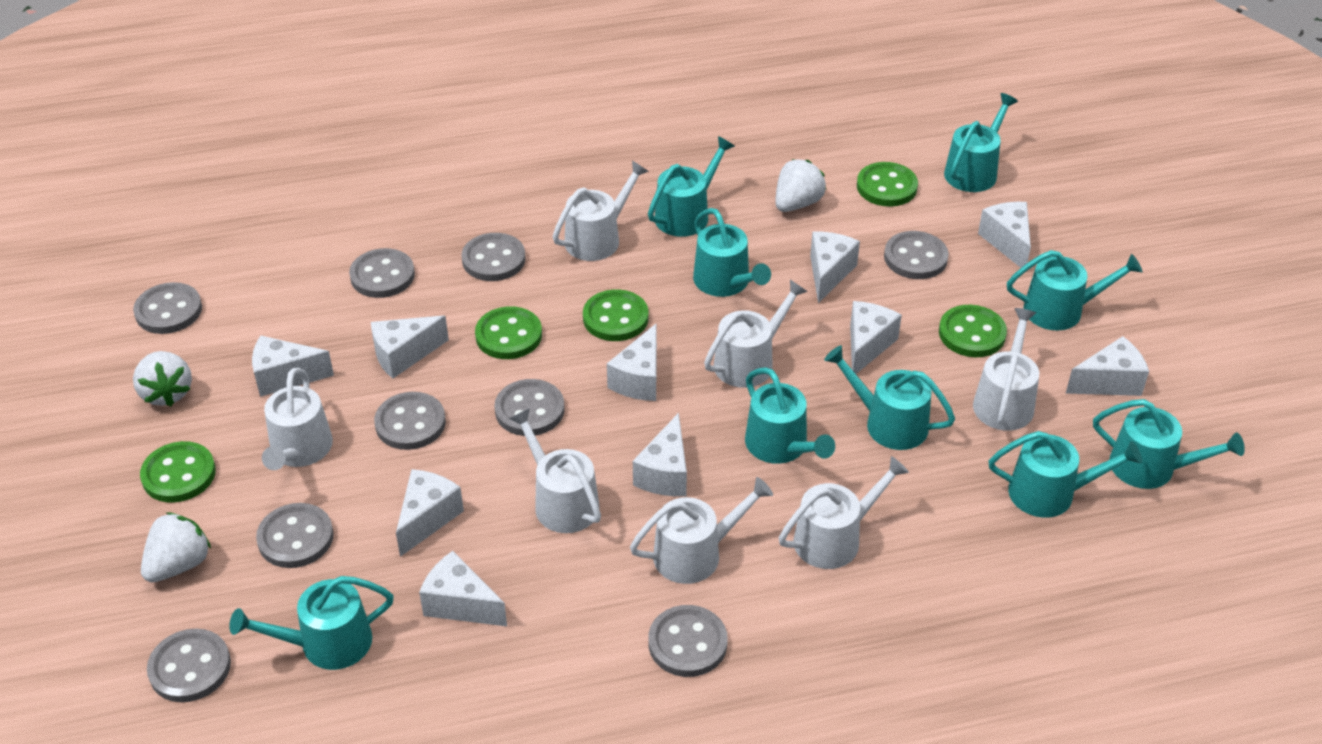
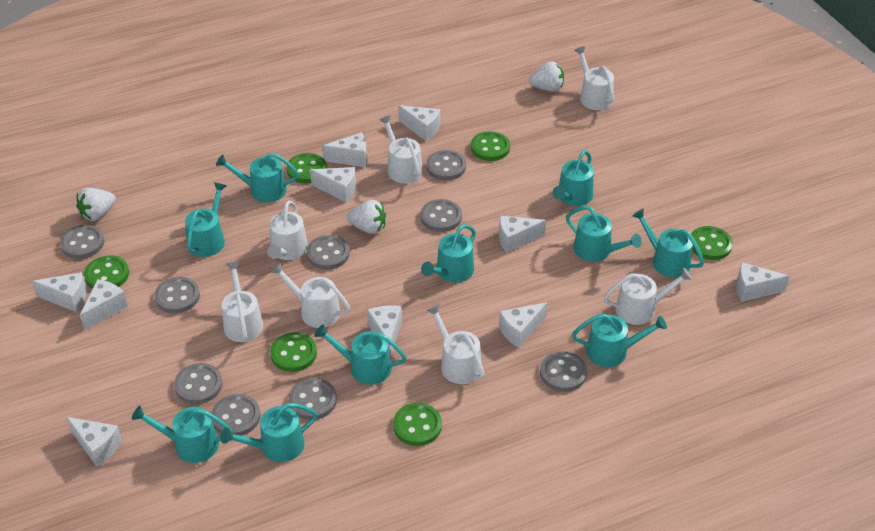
green button: 5 -> 6
turquoise watering can: 9 -> 10

